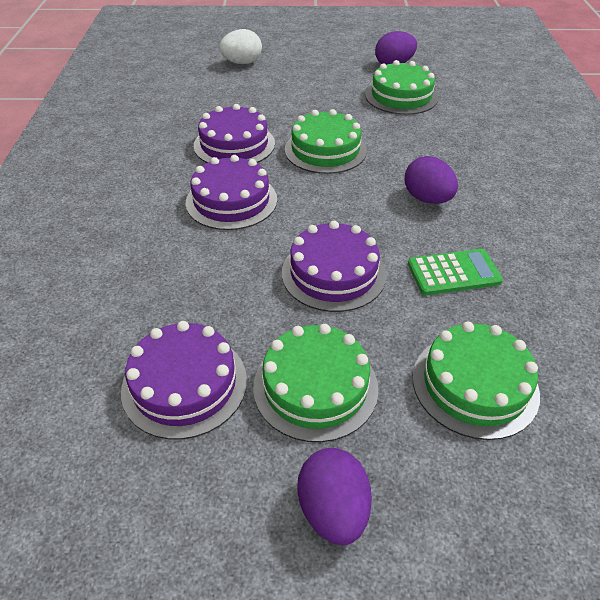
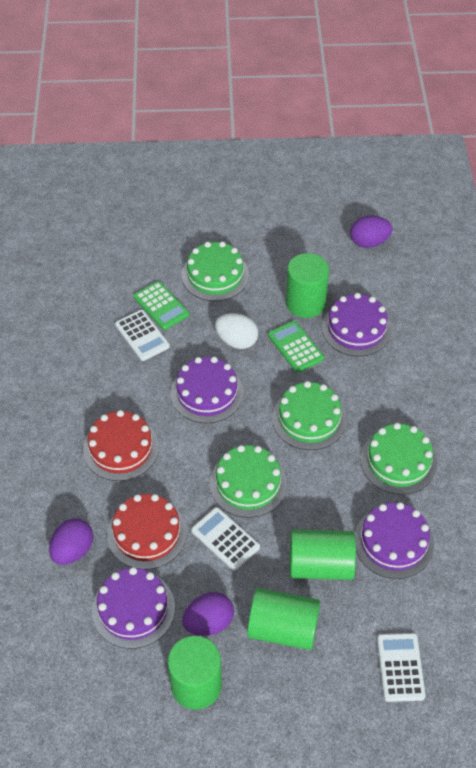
green calculator: 1 -> 2
green cylinder: 0 -> 4
red cake: 0 -> 2
white calculator: 0 -> 3

